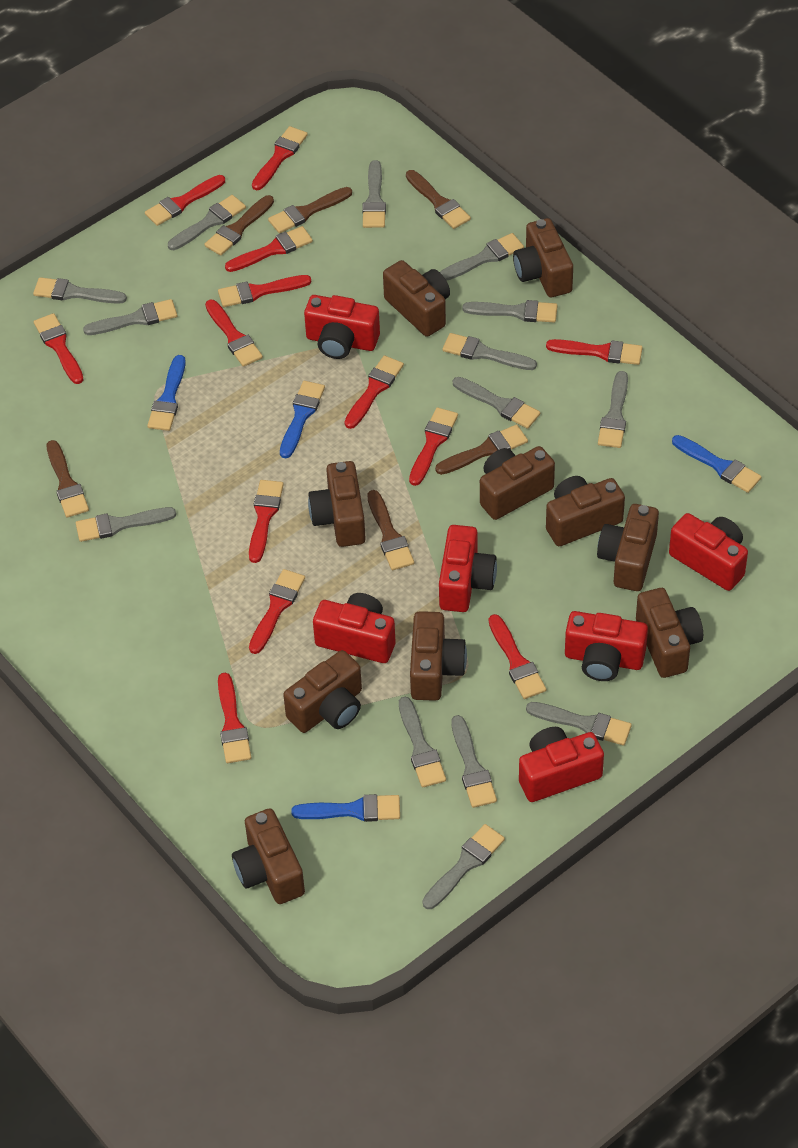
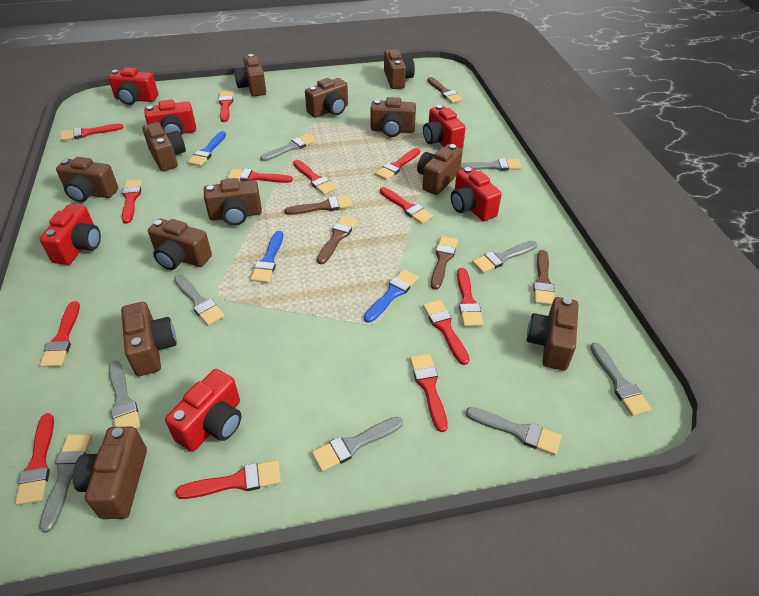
blue brush: 4 -> 3
brown brush: 6 -> 5
brown camera: 10 -> 12
grey brush: 14 -> 9

